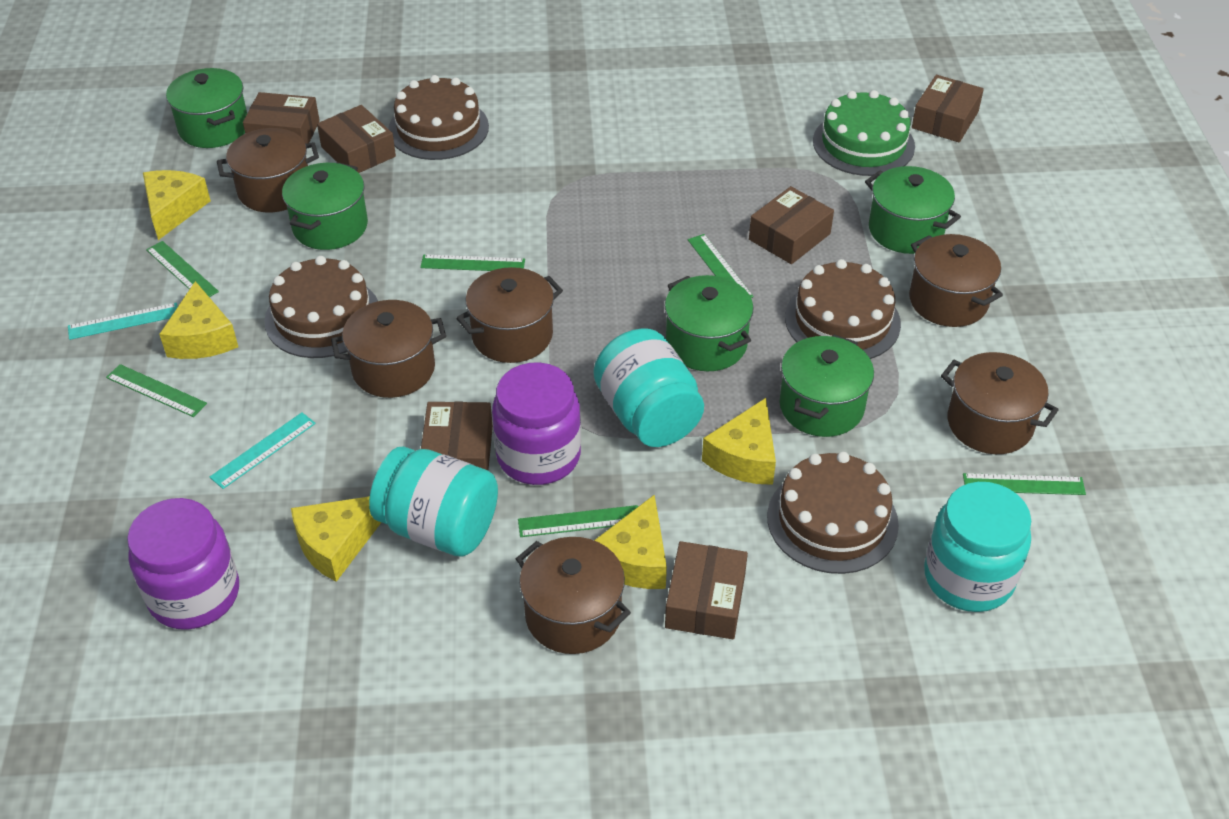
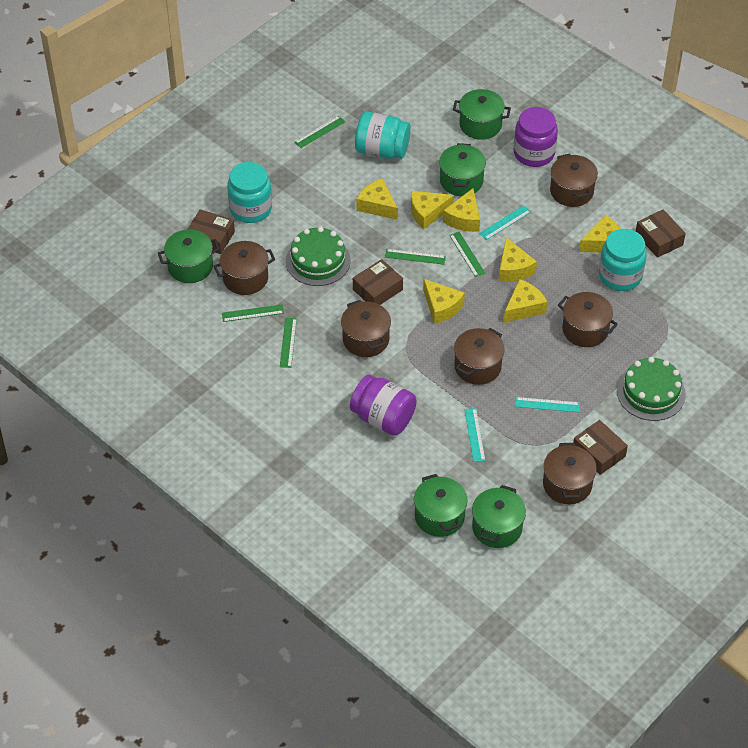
brown box: 6 -> 4
brown cake: 4 -> 0
green cake: 1 -> 2
green ruler: 6 -> 5
turquoise ruler: 2 -> 3
yellow cheese: 5 -> 7

